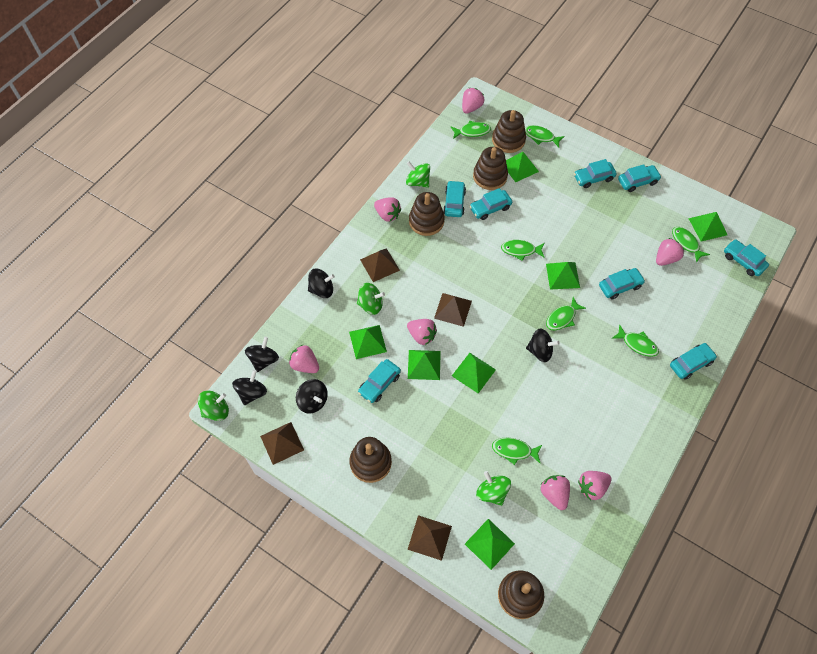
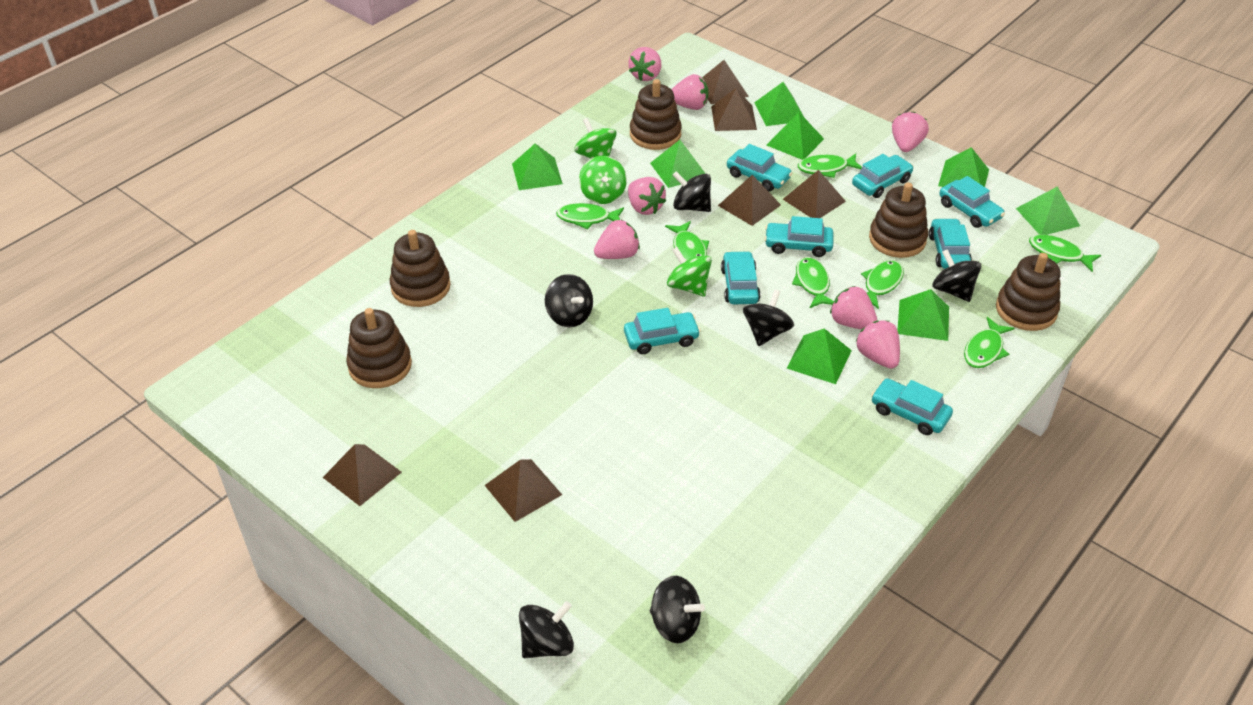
black spinning top: 5 -> 6
brown pyramid: 4 -> 6
green pyramid: 7 -> 8
green spinning top: 4 -> 3

